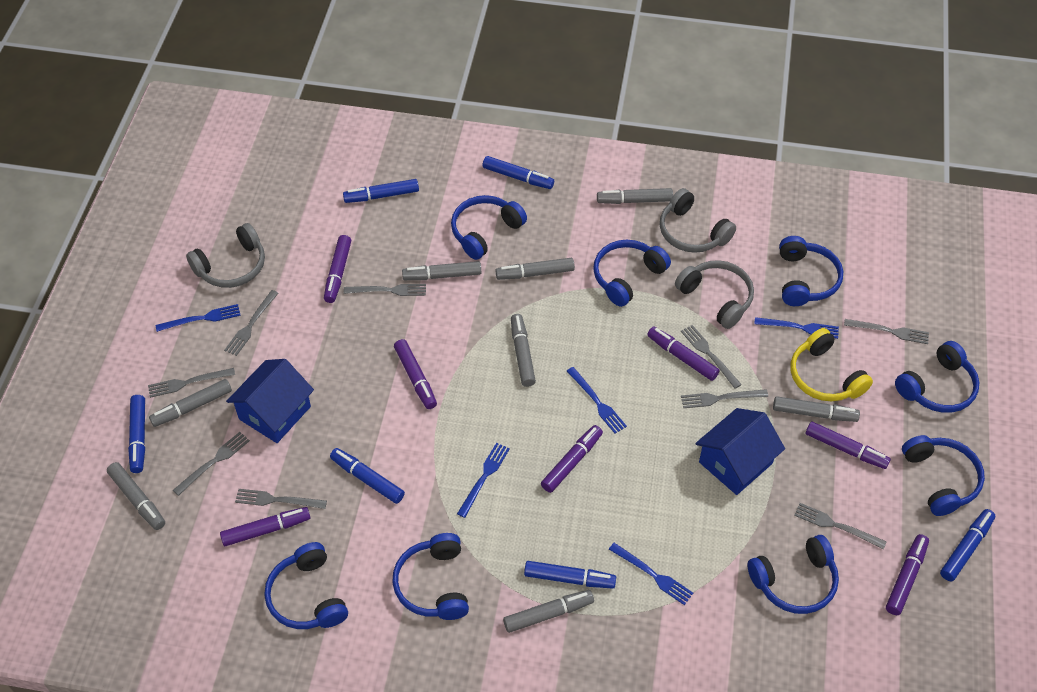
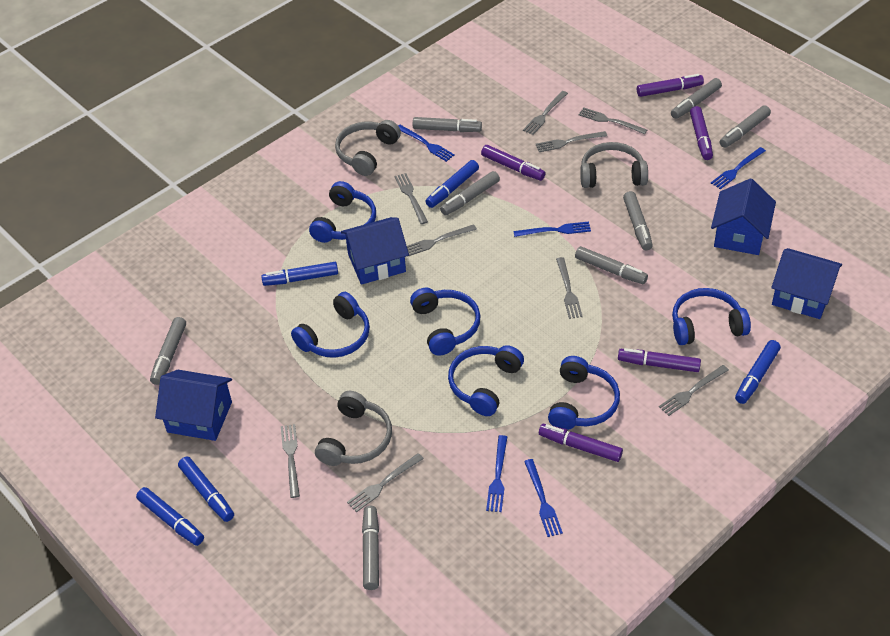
blue headphones: 8 -> 6
blue house: 2 -> 4
blue marker: 6 -> 5
purple marker: 7 -> 5
yellow headphones: 1 -> 0

